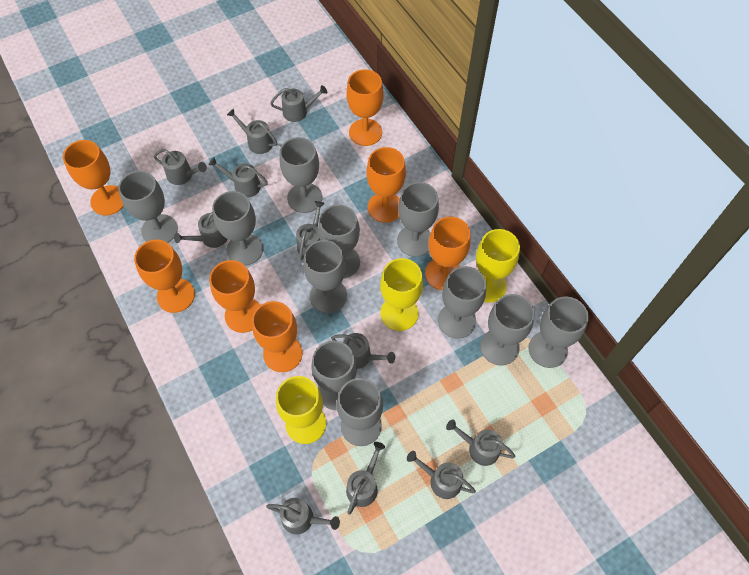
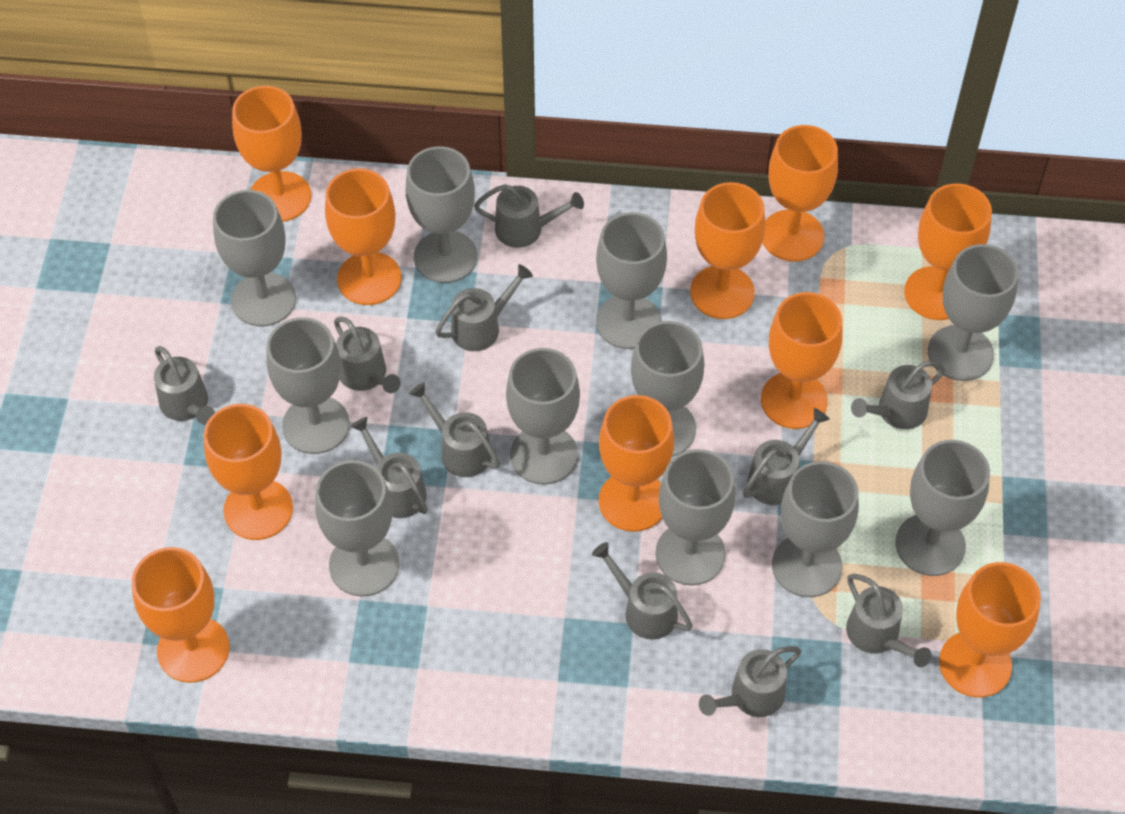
orange goblet: 7 -> 10
yellow goblet: 3 -> 0

